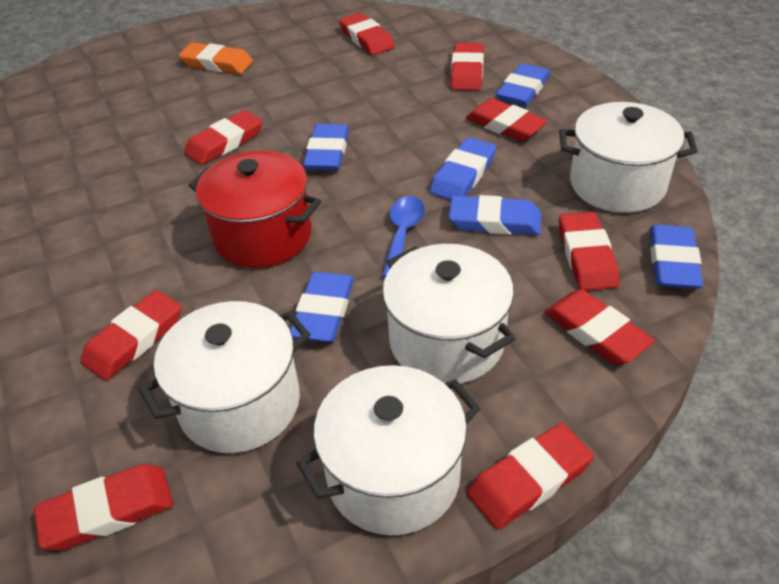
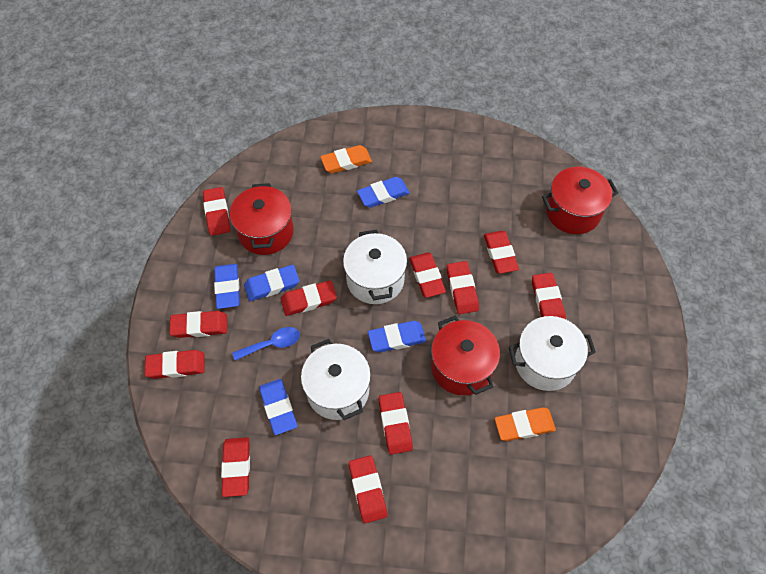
blue eraser: 6 -> 5
orange eraser: 1 -> 2
red eraser: 9 -> 11
red pot: 1 -> 3
white pot: 4 -> 3

